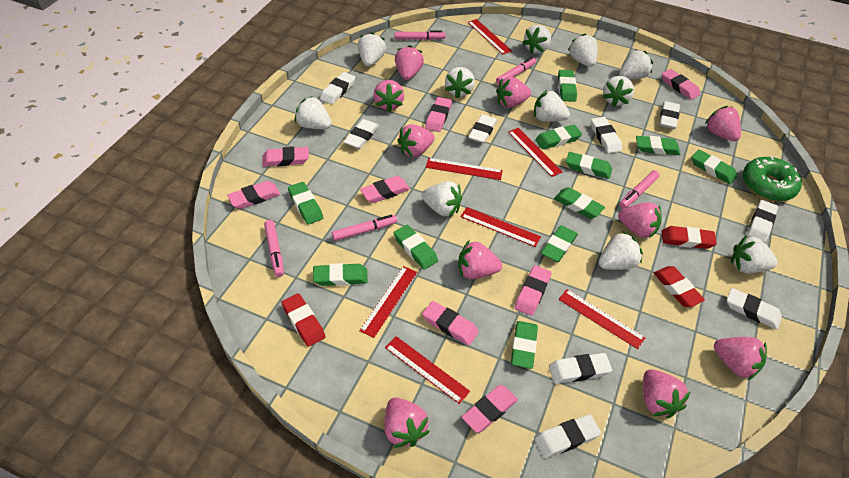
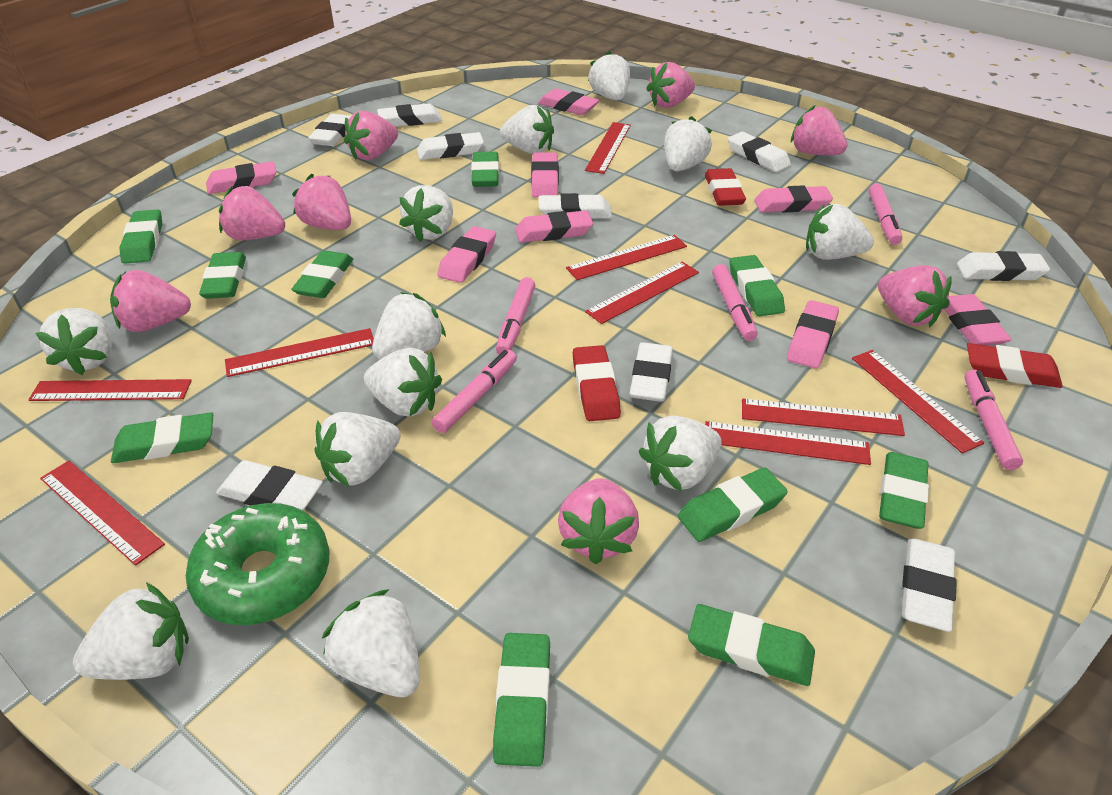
green eraser: 11 -> 10
pink strawberry: 10 -> 8
red ruler: 7 -> 9
white strawberry: 11 -> 12

